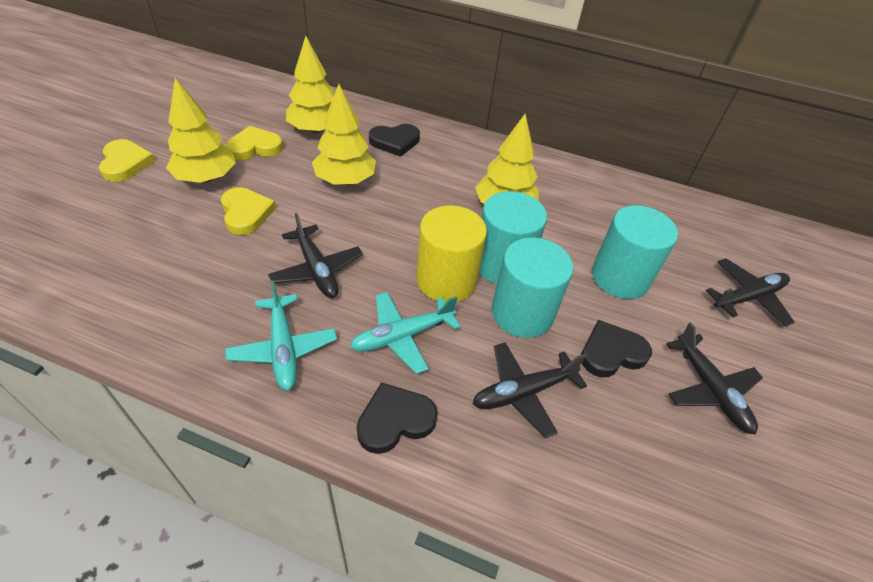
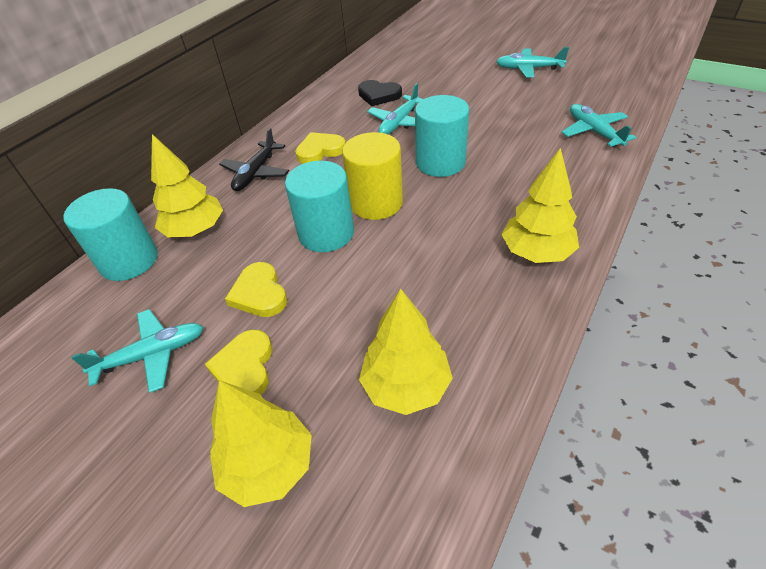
black heart: 3 -> 1
black plane: 4 -> 1
turquoise plane: 2 -> 4

